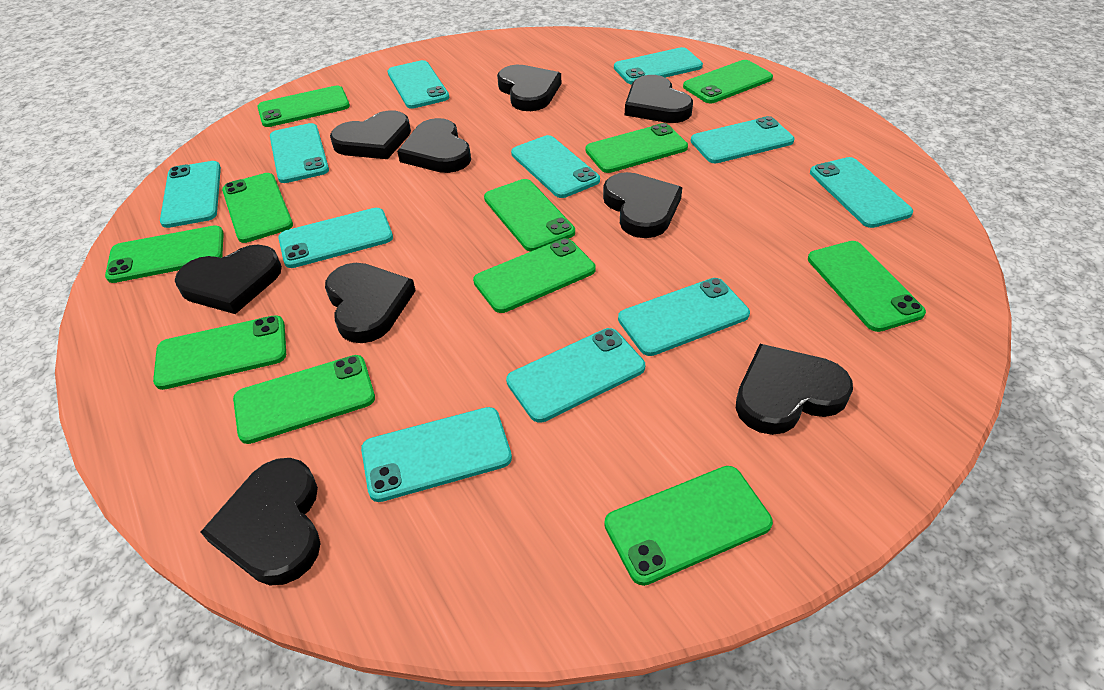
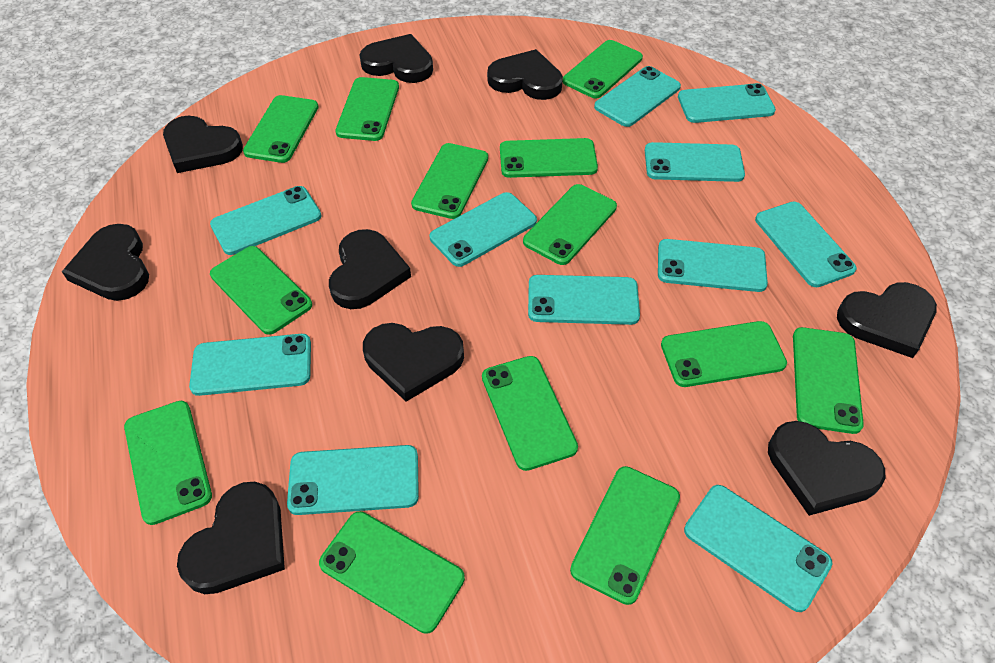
green phone: 11 -> 13

